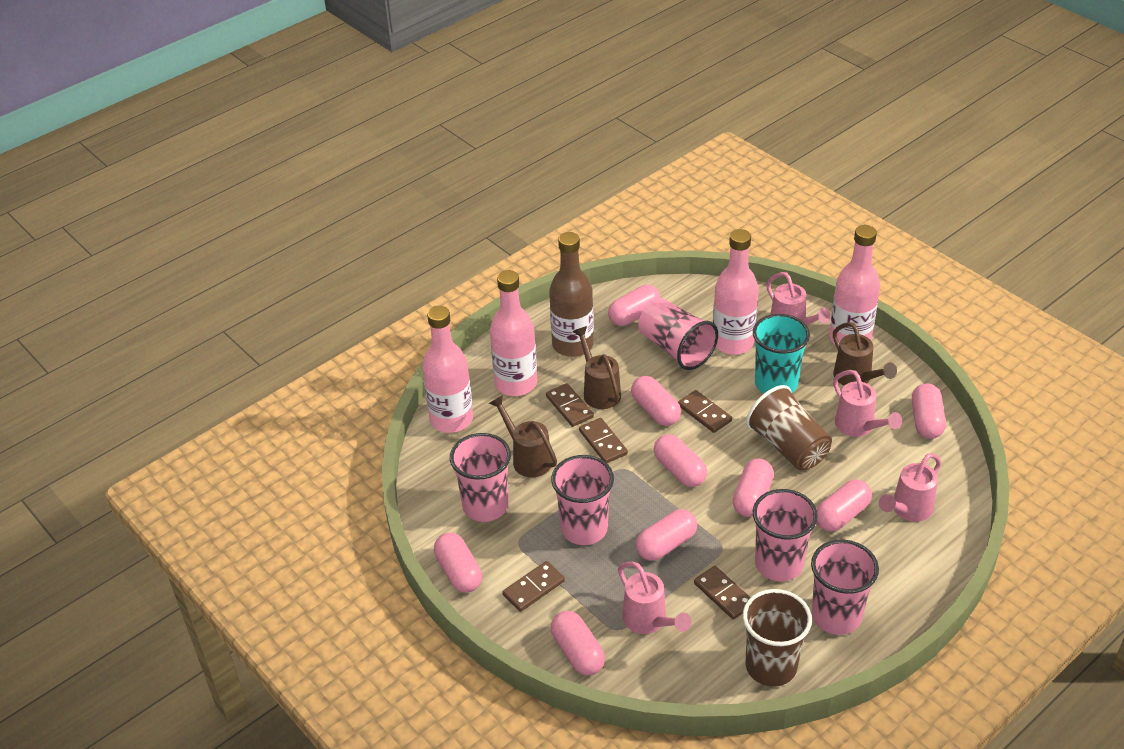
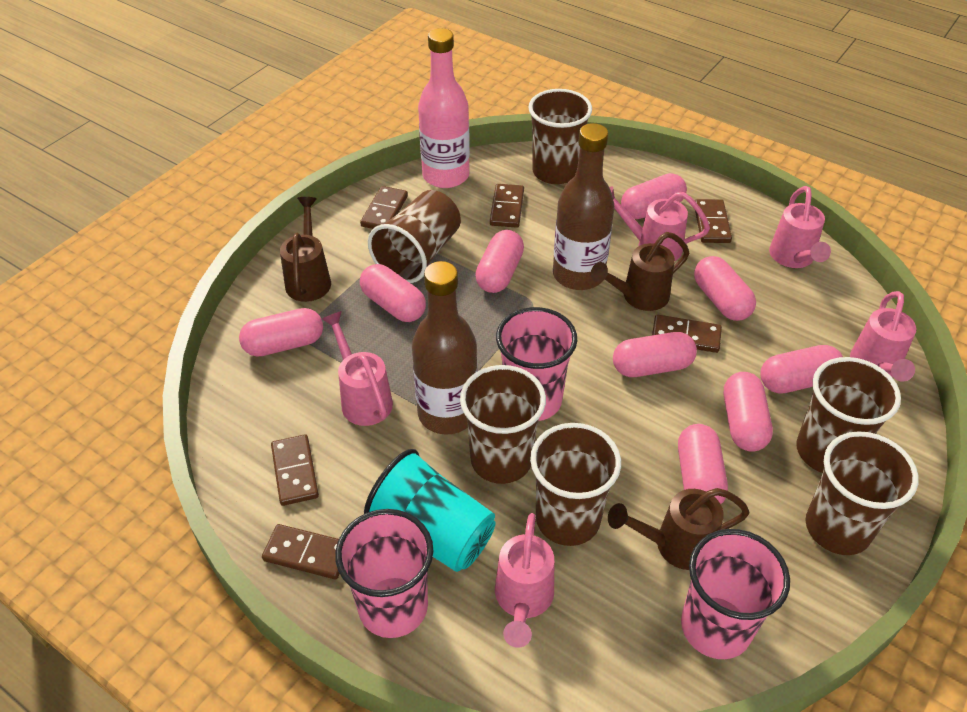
brown bottle: 1 -> 2
brown cup: 2 -> 6
brown domino: 5 -> 6
pink bottle: 4 -> 1
pink cup: 5 -> 3
pink watering can: 4 -> 5

